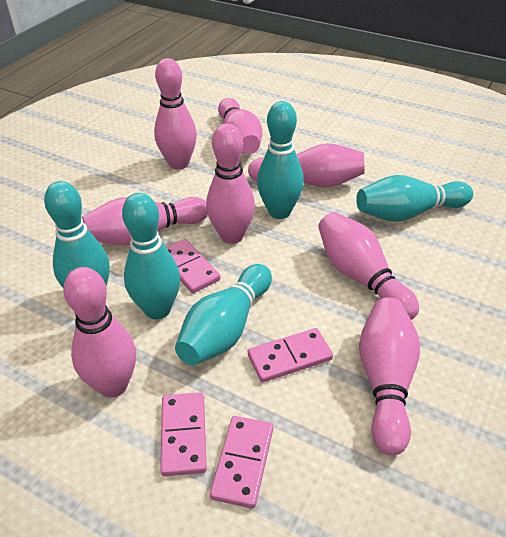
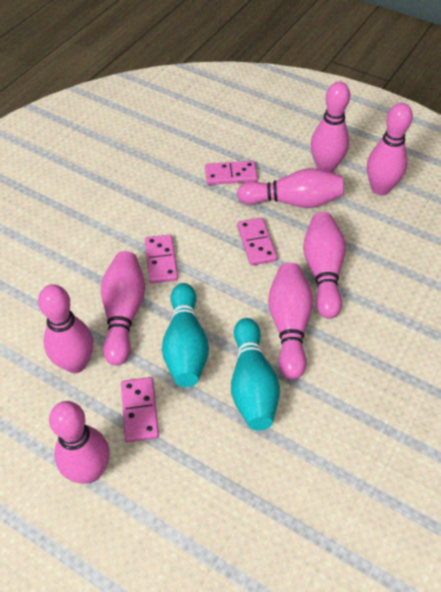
turquoise bowling pin: 5 -> 2

